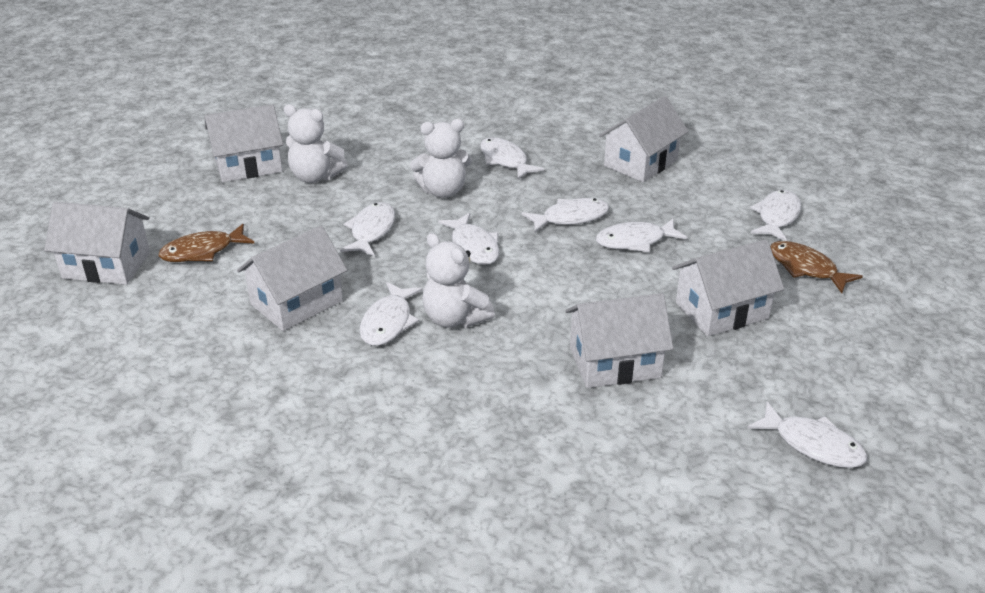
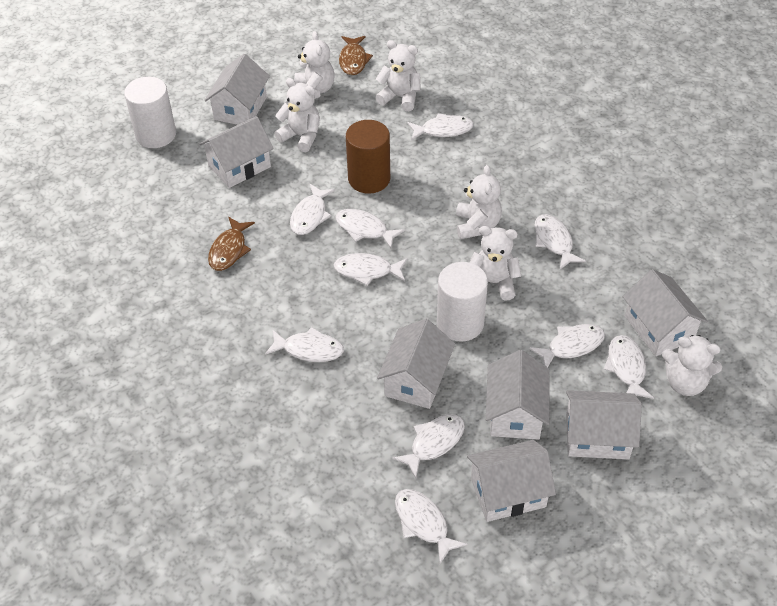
brown cylinder: 0 -> 1
white cylinder: 0 -> 2
white fish: 8 -> 10
white house: 6 -> 7
white teddy bear: 3 -> 6

